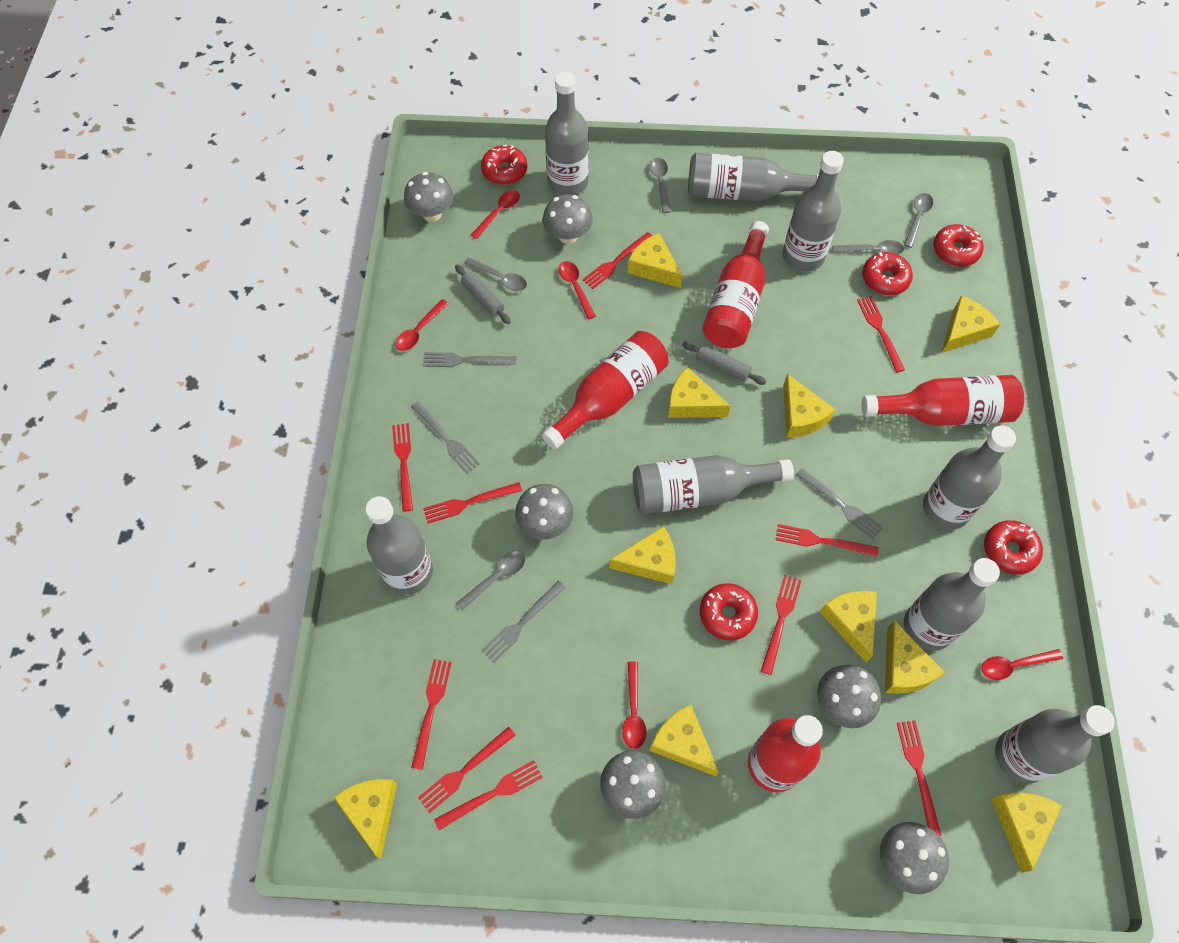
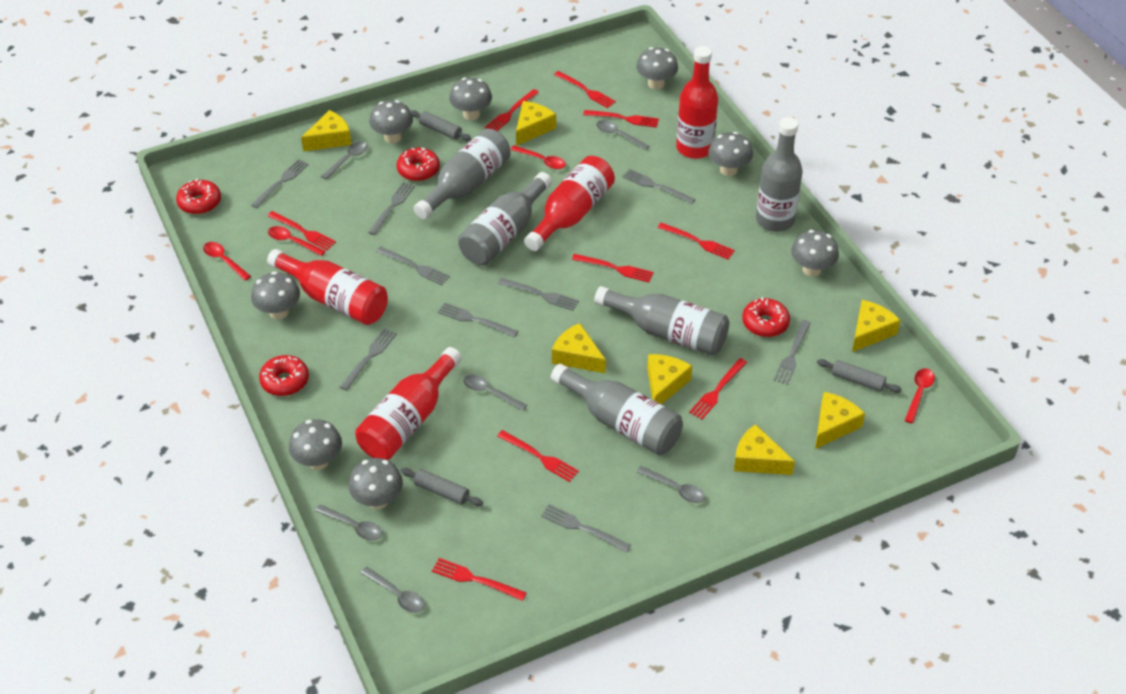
grey bottle: 8 -> 5
grey fork: 4 -> 9
grey mushroom: 6 -> 8
grey rolling pin: 2 -> 3
grey spoon: 5 -> 6
red donut: 5 -> 4
red fork: 10 -> 9
red spoon: 5 -> 4
yellow cheese: 10 -> 7

